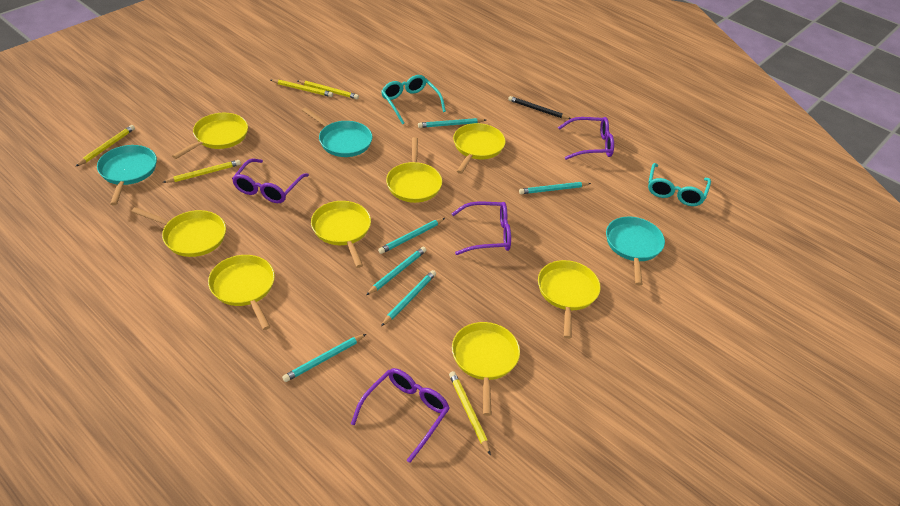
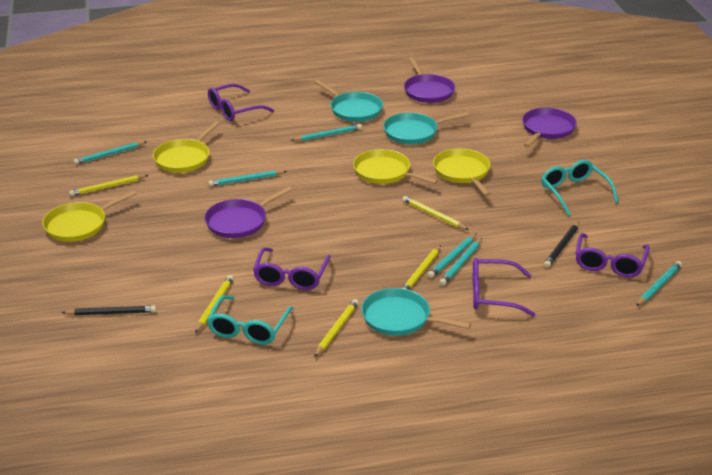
black pencil: 1 -> 2
purple pan: 0 -> 3
yellow pan: 8 -> 4

